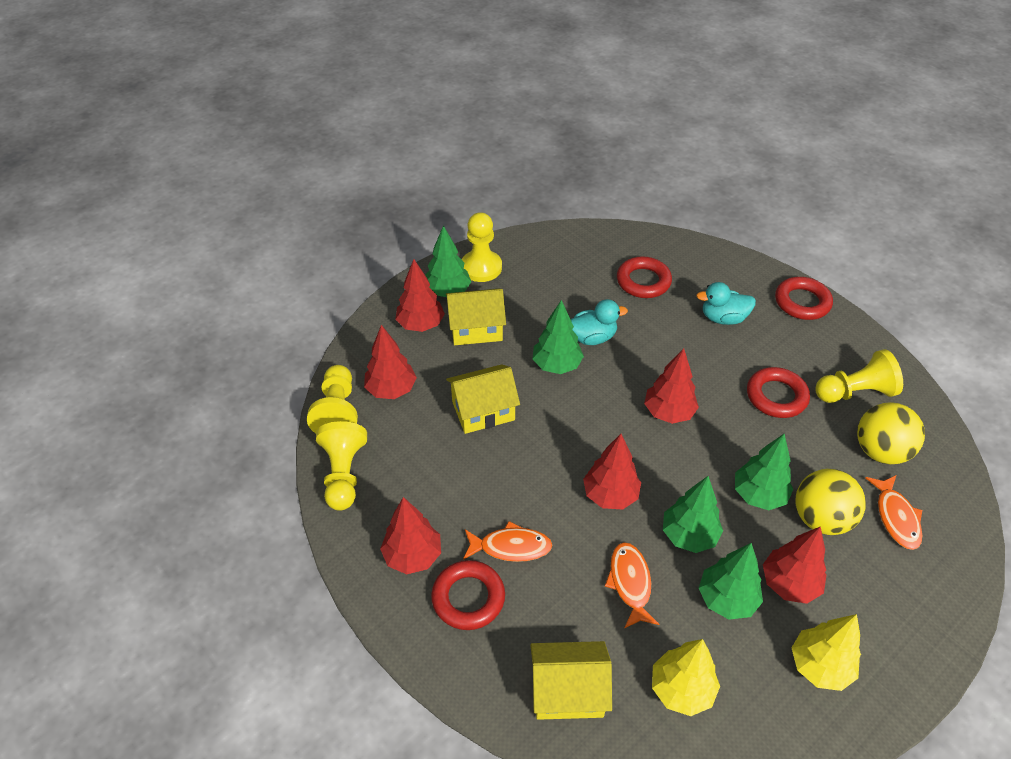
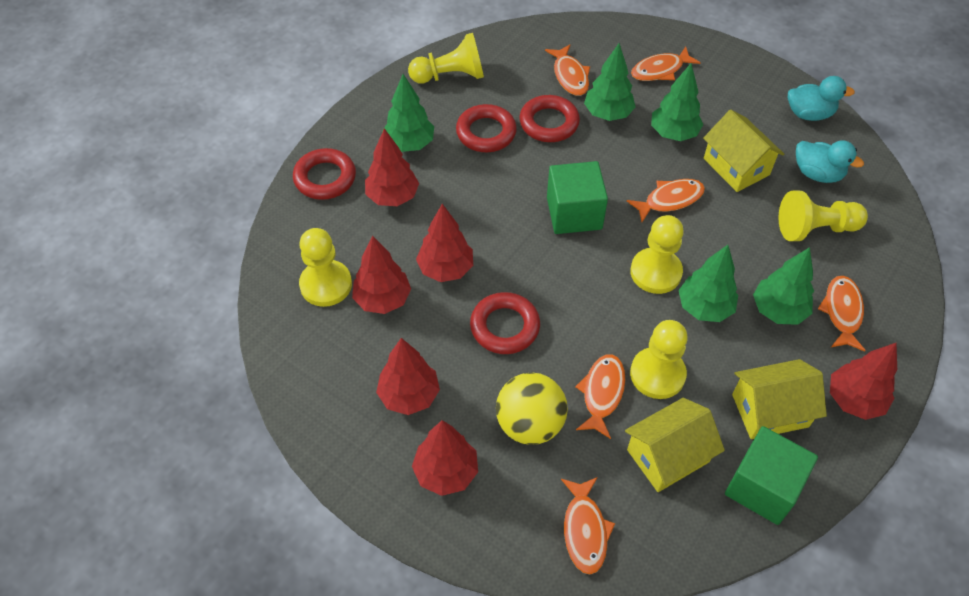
green cube: 0 -> 2
orange fish: 3 -> 6
yellow ball: 2 -> 1
yellow pawn: 4 -> 5
yellow tree: 2 -> 0

